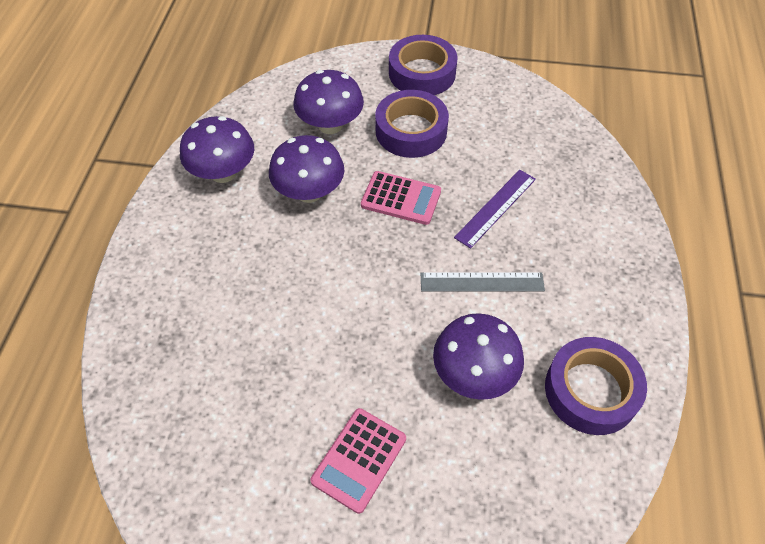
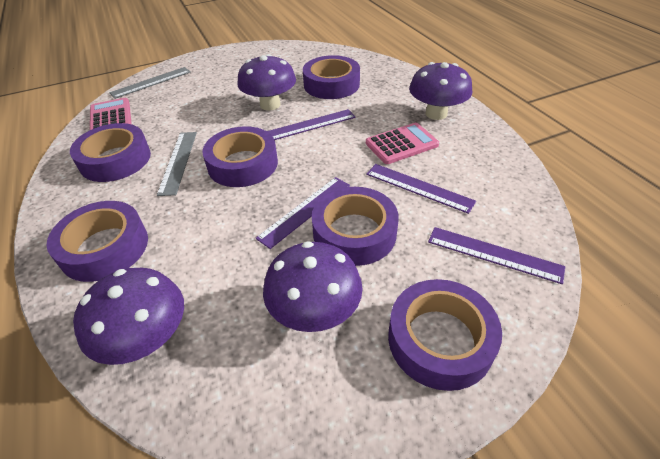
grey ruler: 1 -> 2
purple ruler: 1 -> 4
purple tape: 3 -> 6

